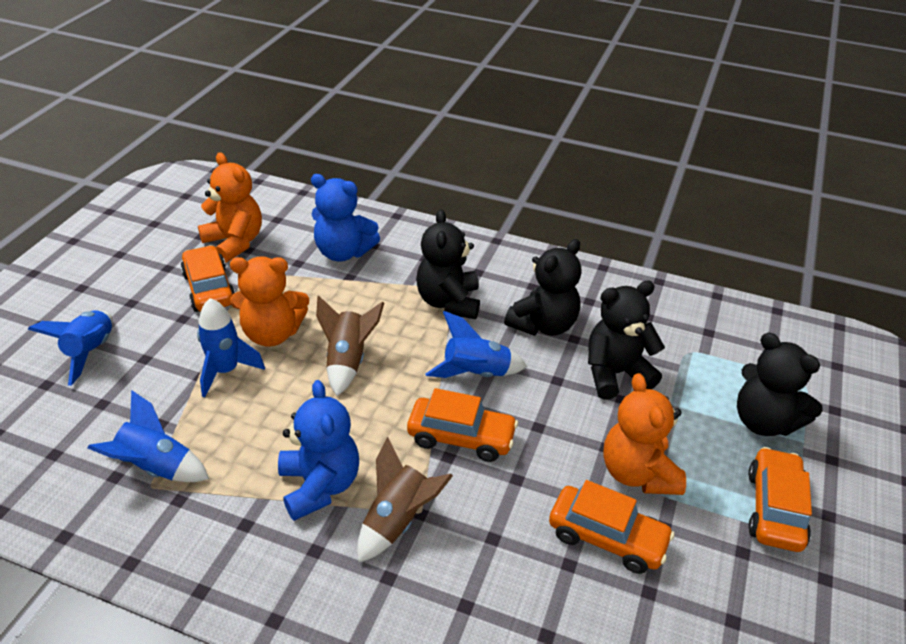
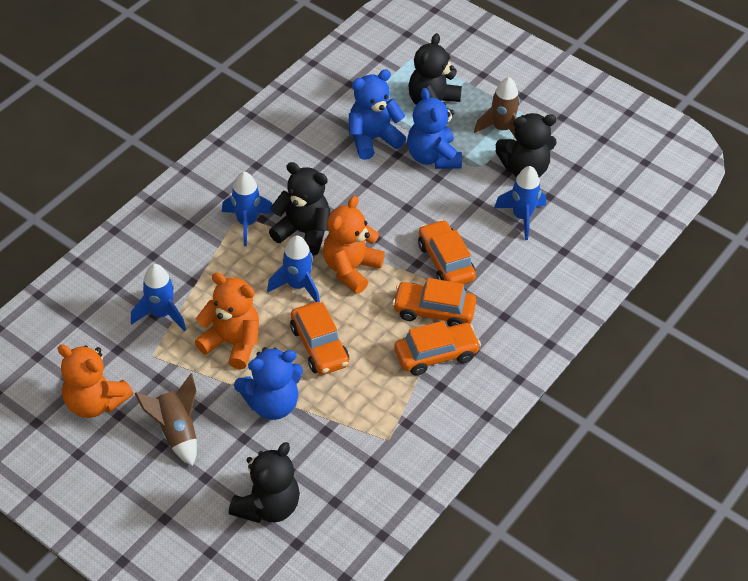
blue teddy bear: 2 -> 3

